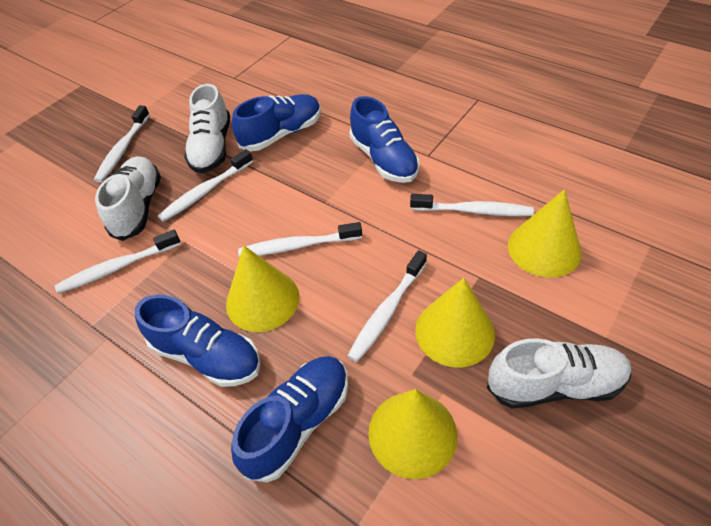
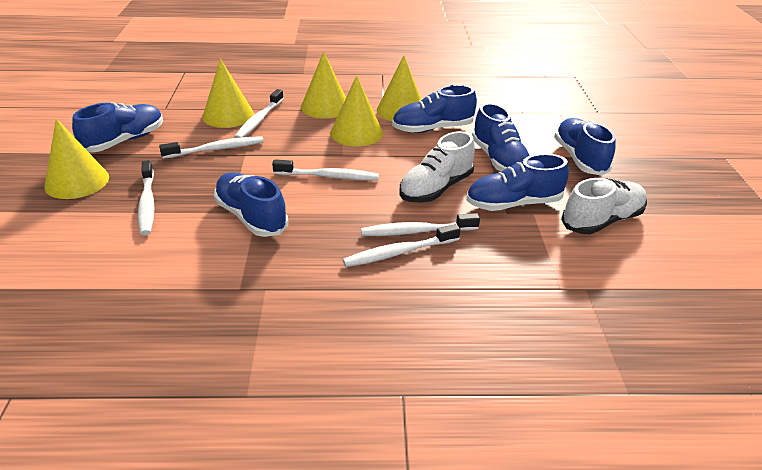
blue shoe: 4 -> 6
white shoe: 3 -> 2
yellow cone: 4 -> 5

